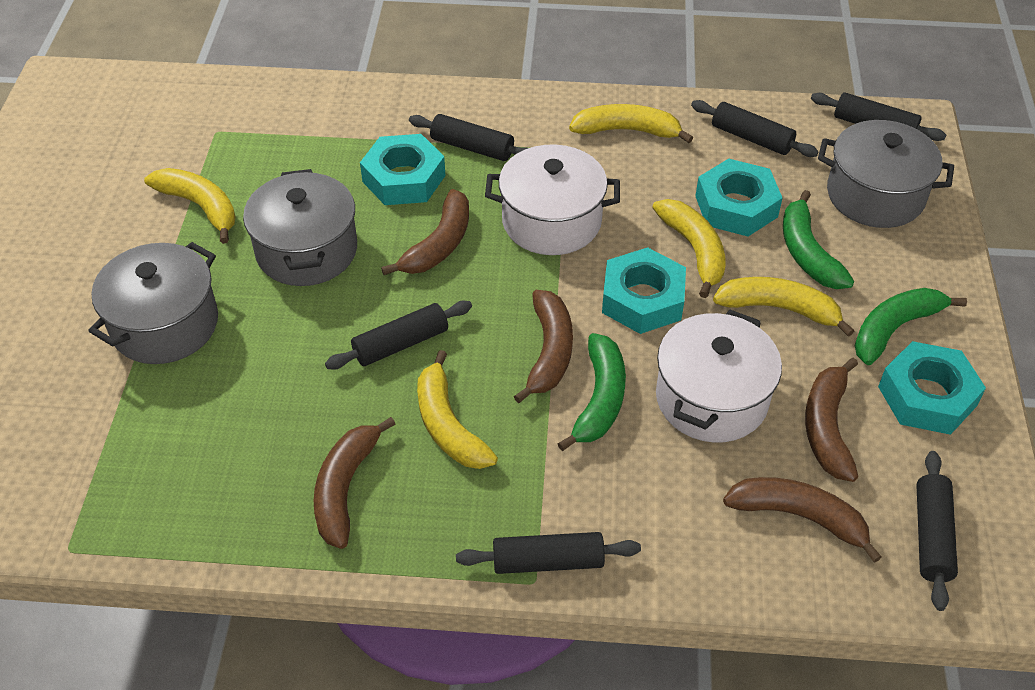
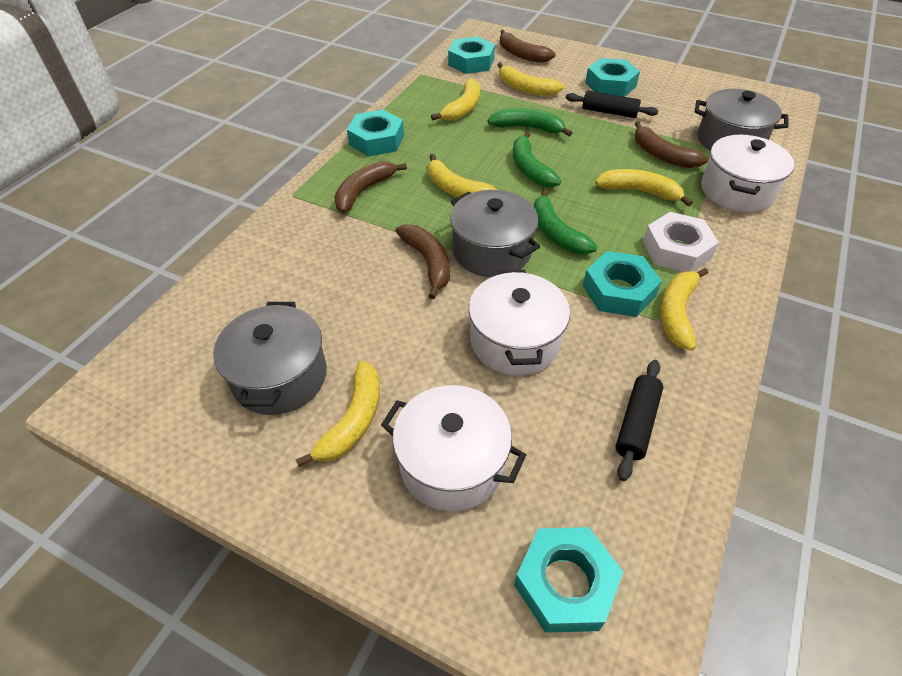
black rolling pin: 6 -> 2
brown banana: 5 -> 4
turquoise nut: 4 -> 5
white nut: 0 -> 1
white pot: 2 -> 3
yellow banana: 5 -> 6

